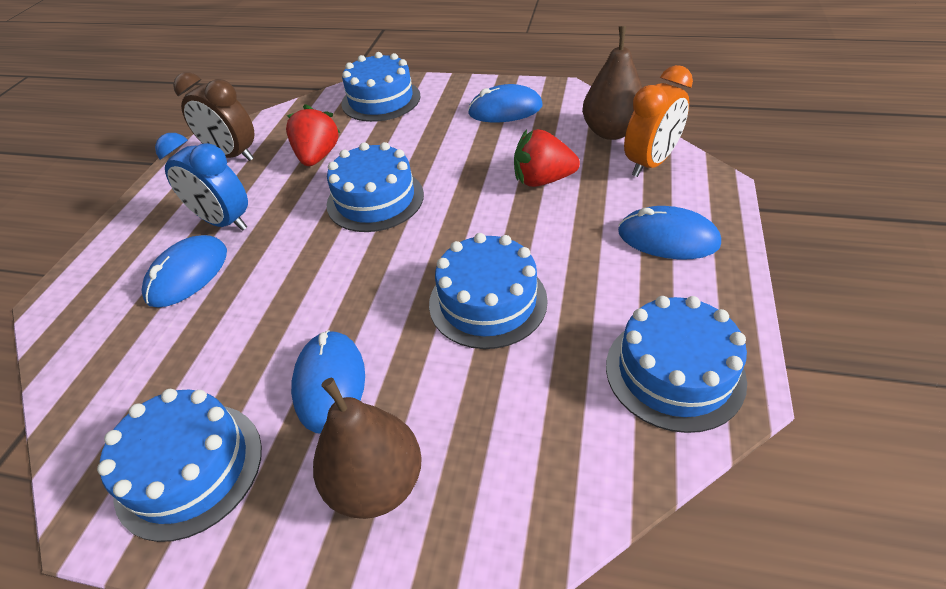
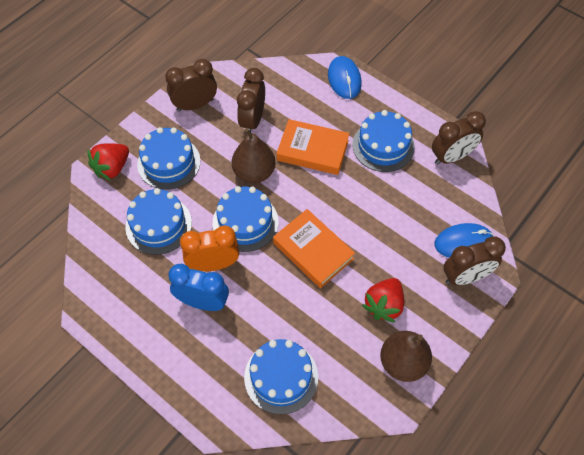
blue mouse: 4 -> 2
brown clock: 1 -> 4
orange book: 0 -> 2

